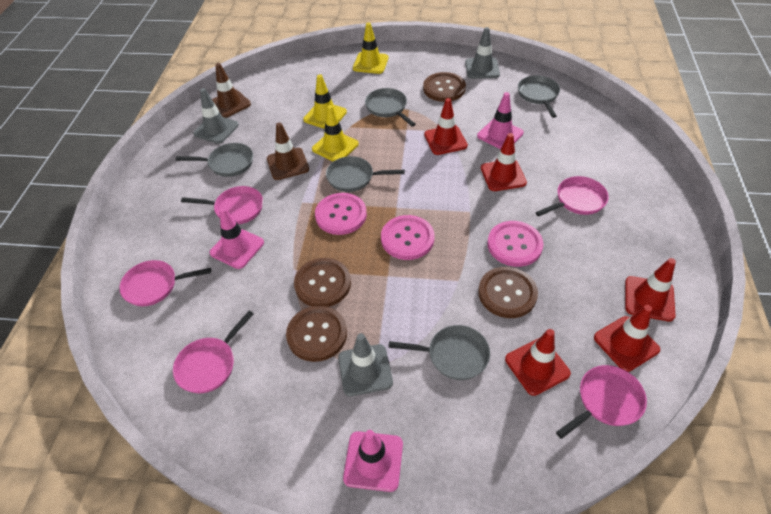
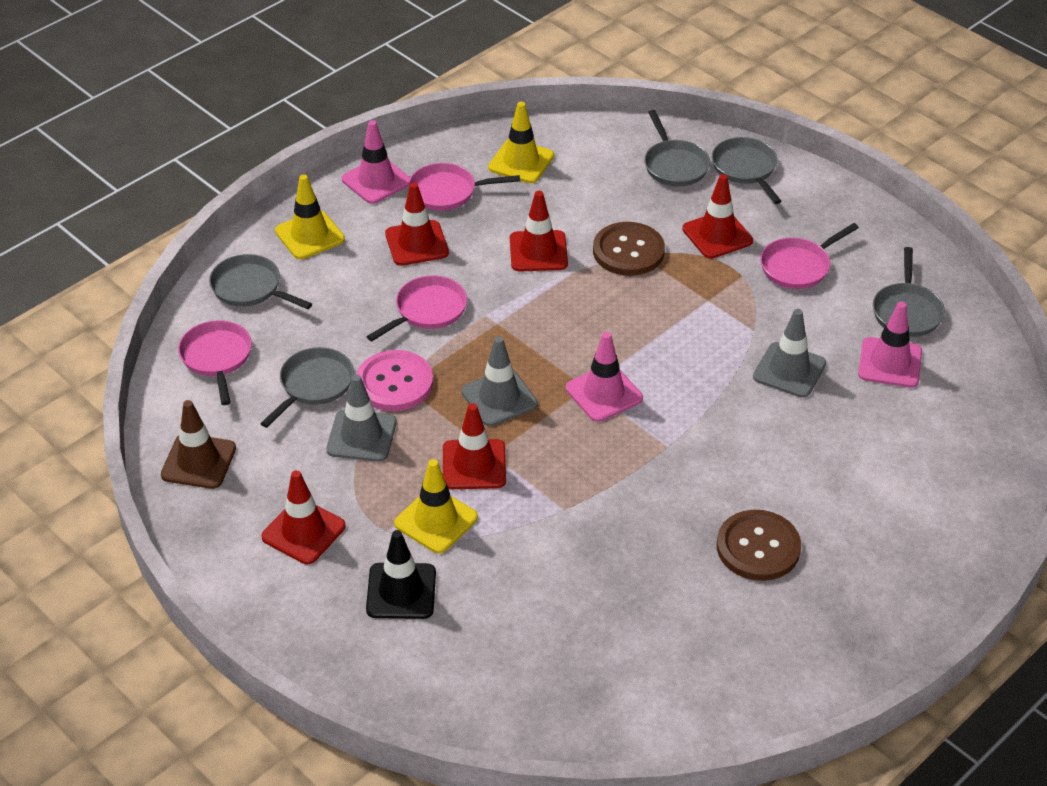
black traffic cone: 0 -> 1
brown button: 4 -> 2
brown traffic cone: 2 -> 1
pink button: 3 -> 1
pink pan: 5 -> 4

